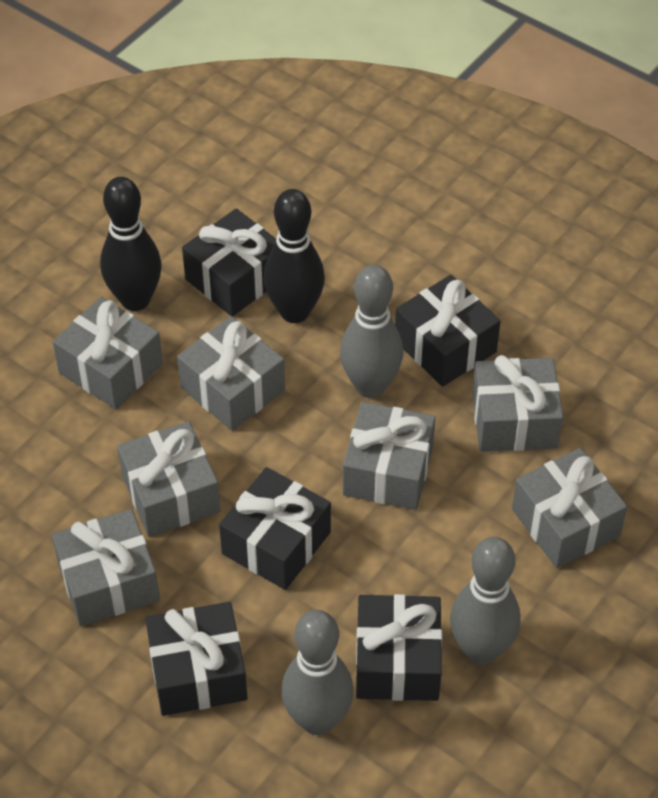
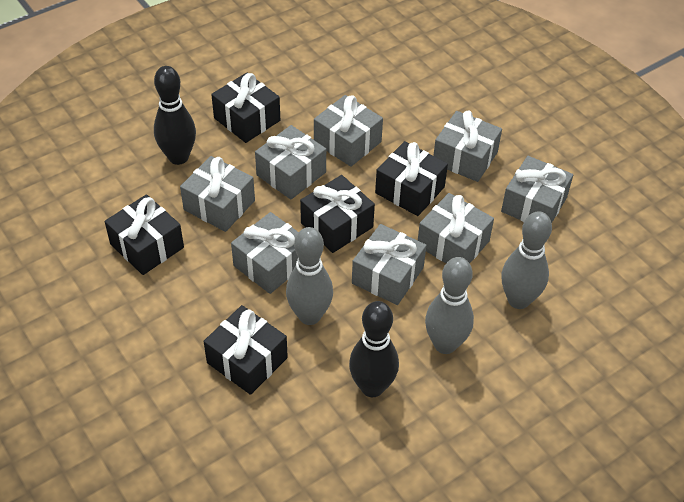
grey gift: 7 -> 8

